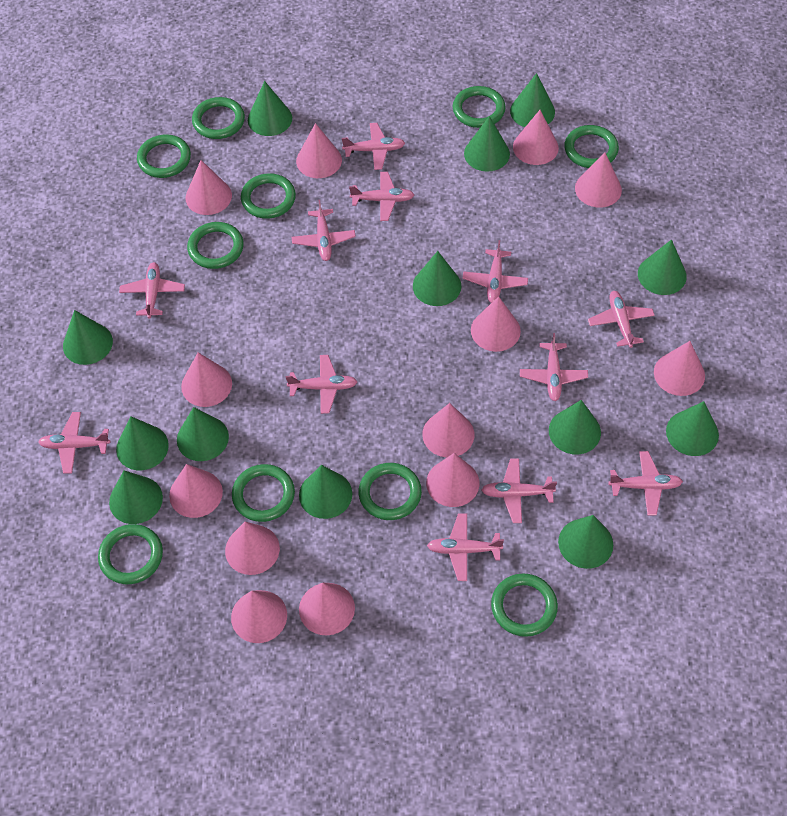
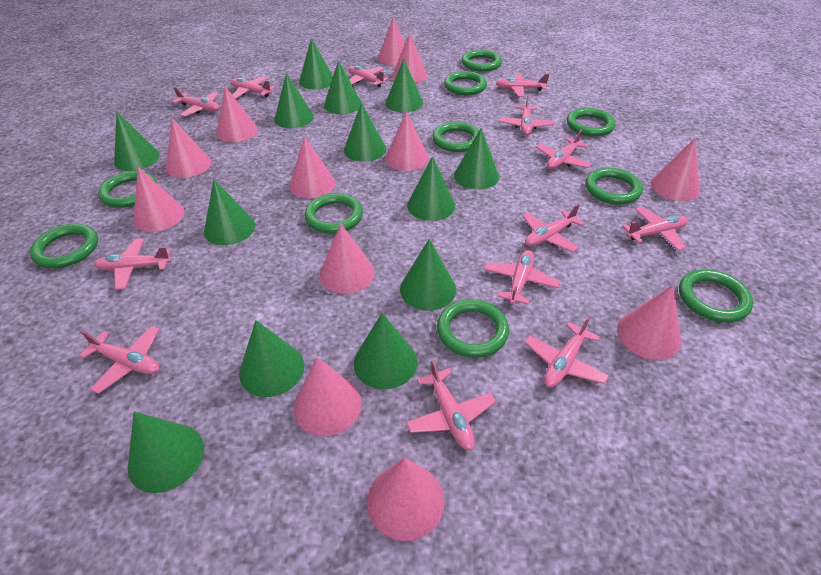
pink cone: 13 -> 12
pink plane: 12 -> 13

